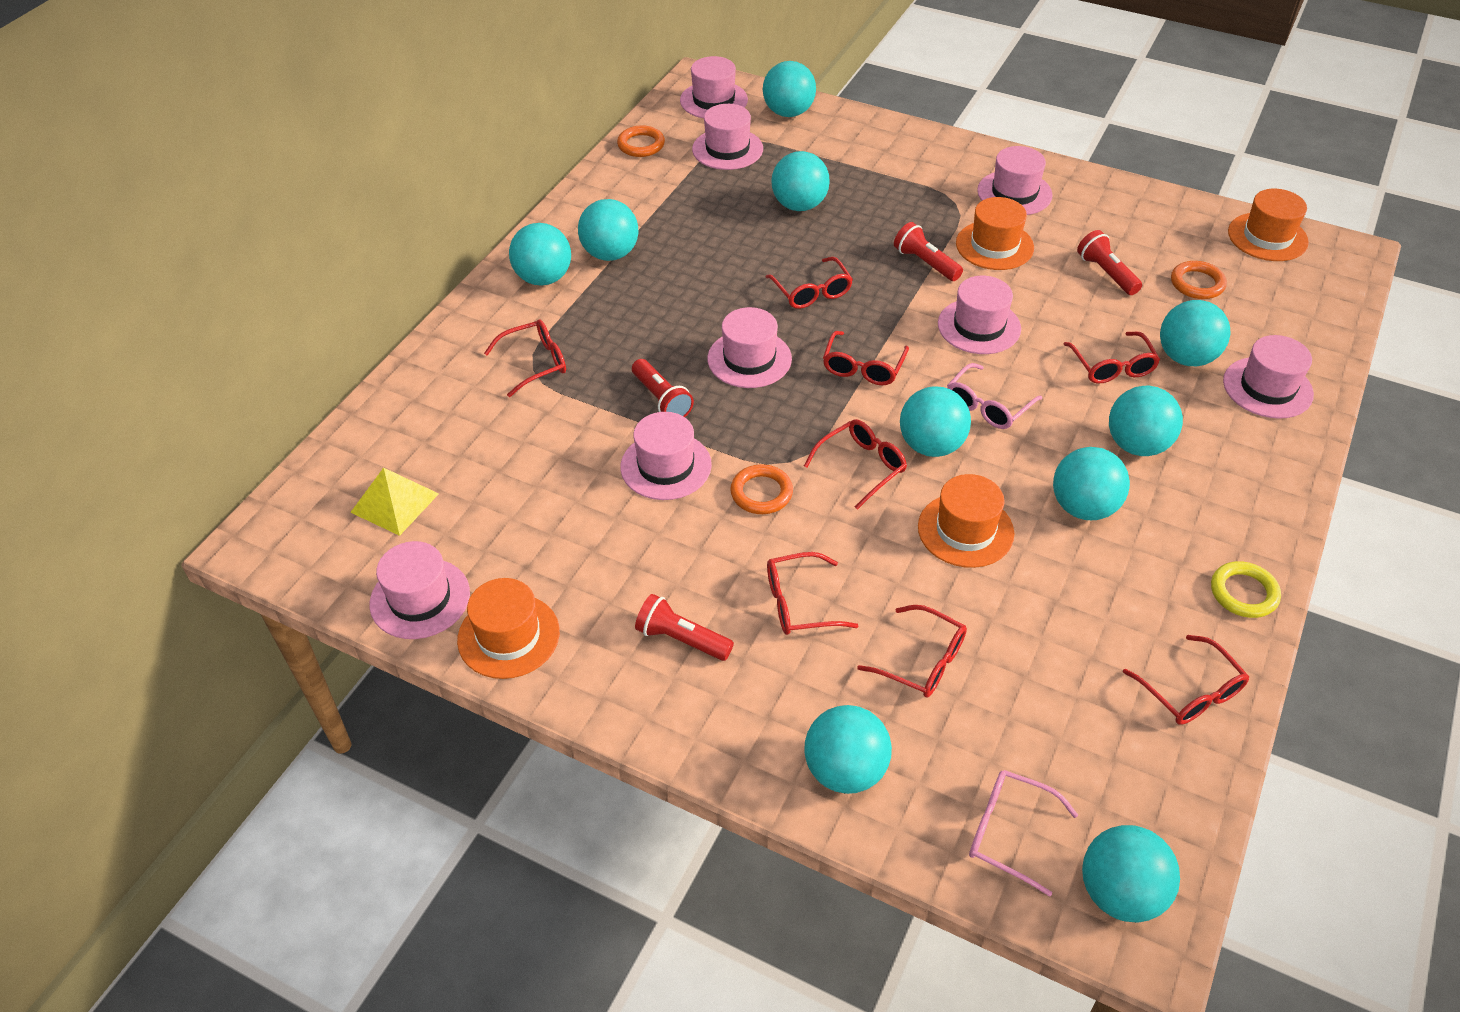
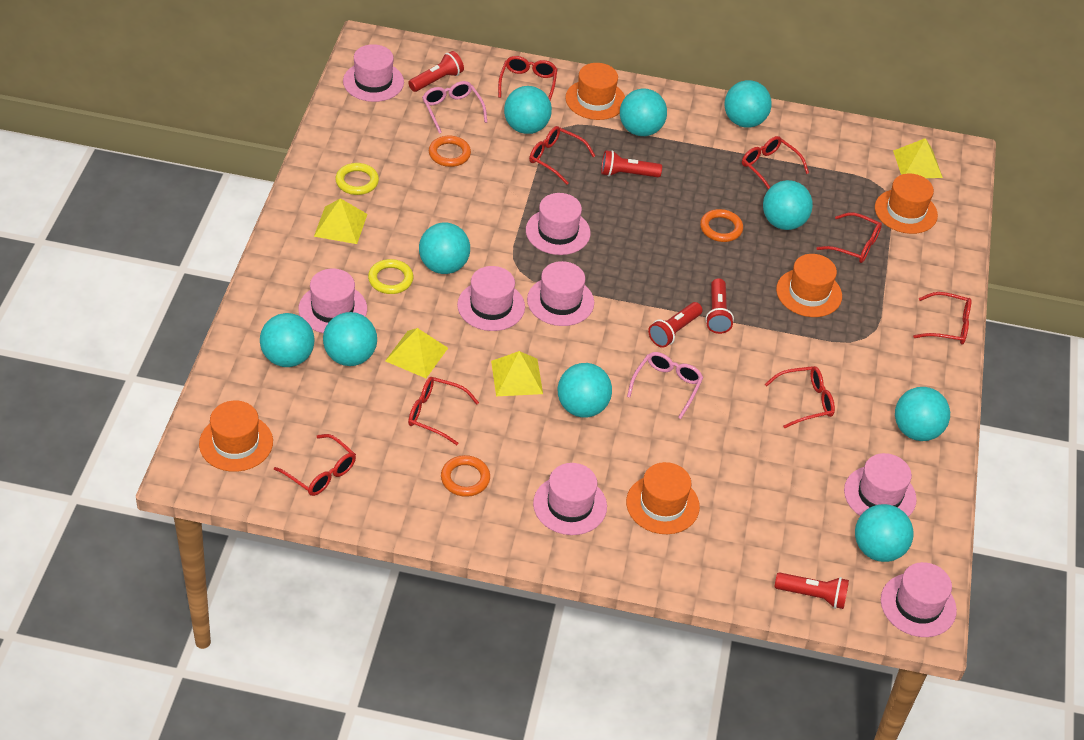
orange hat: 4 -> 5
red flashlight: 4 -> 5
yellow pyramid: 1 -> 4
yellow ring: 1 -> 2

